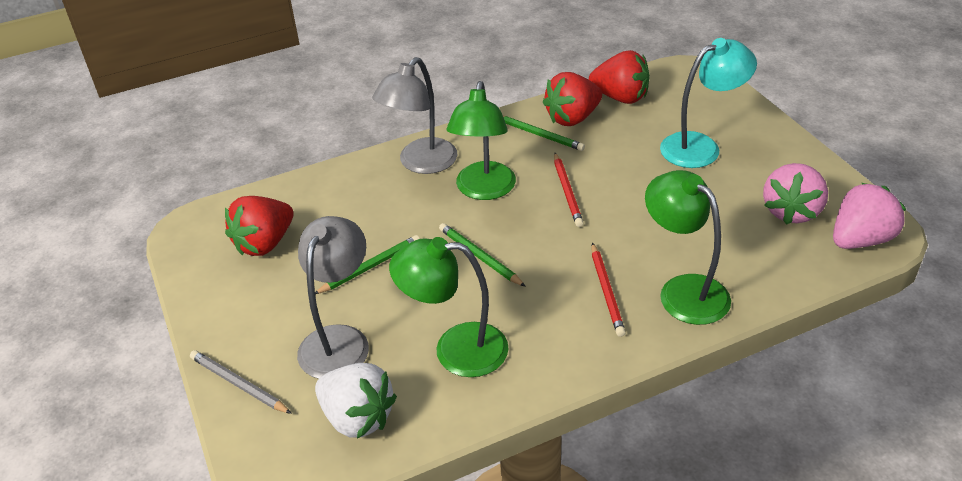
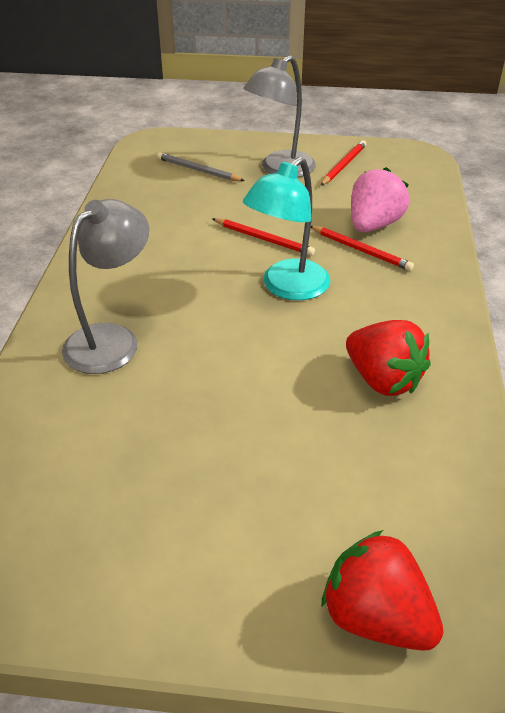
green lamp: 3 -> 0
green pencil: 3 -> 0
pink strawberry: 2 -> 1
red pencil: 2 -> 3
red strawberry: 3 -> 2
white strawberry: 1 -> 0

